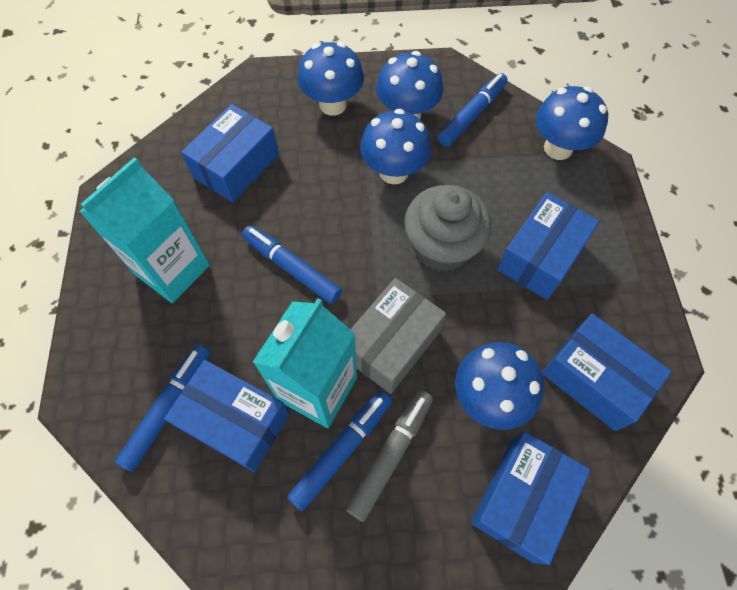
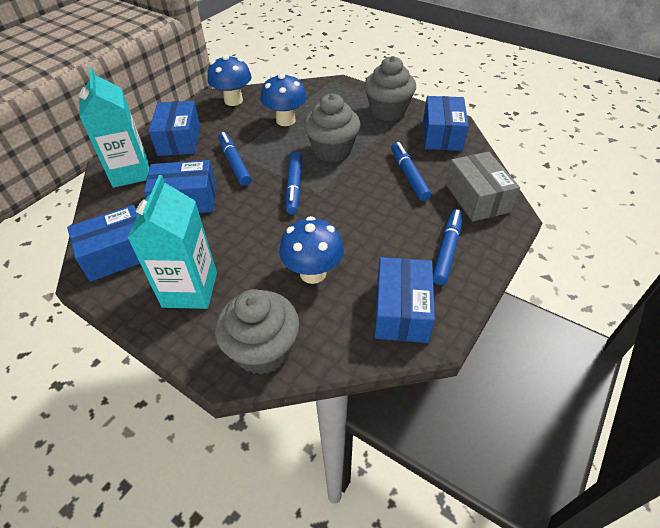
blue mushroom: 5 -> 3
grey cupcake: 1 -> 3
grey marker: 1 -> 0

